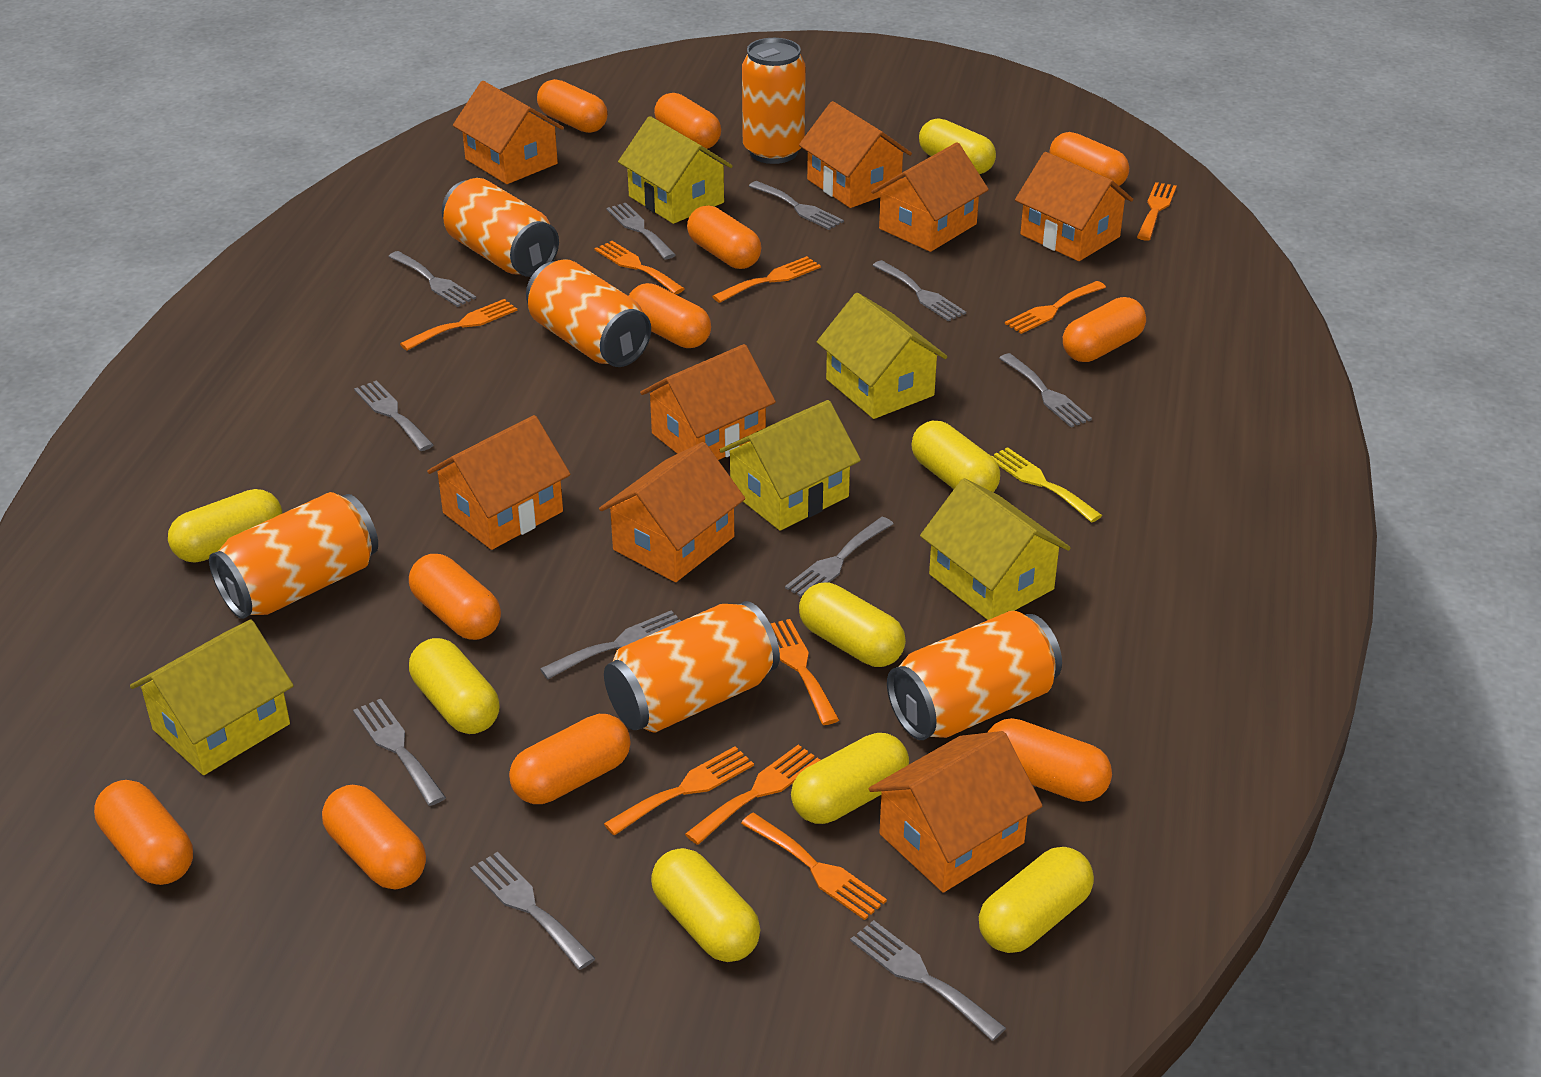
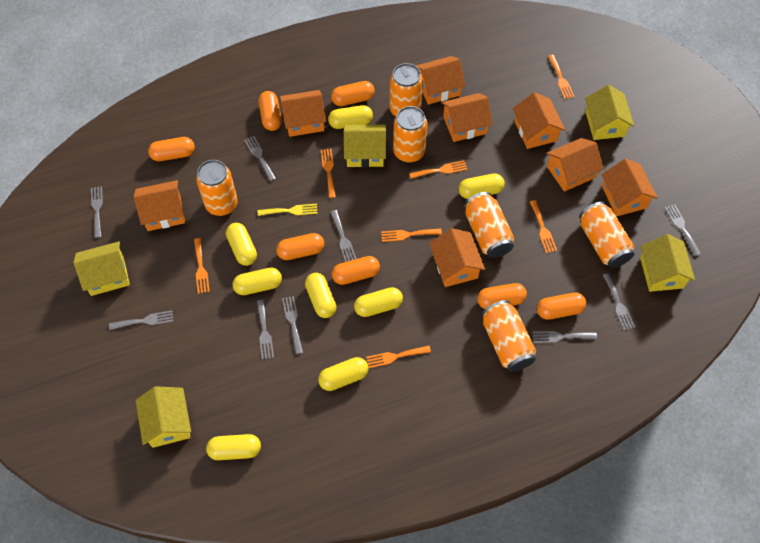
grey fork: 11 -> 9
orange capsule: 11 -> 7
orange fork: 9 -> 7

